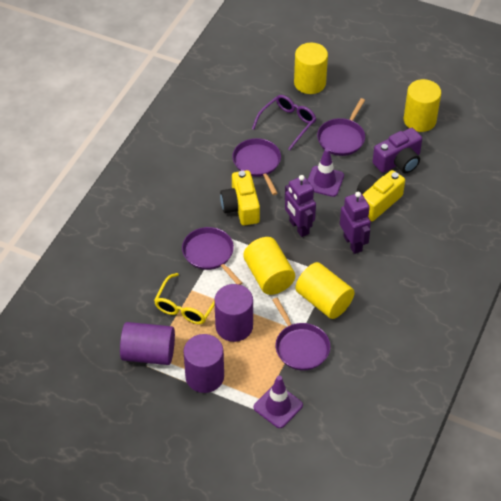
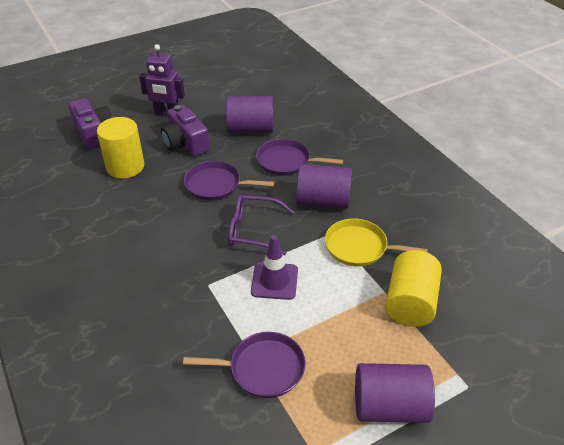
purple camera: 1 -> 2
purple pan: 4 -> 3
purple robot: 2 -> 1
purple traffic cone: 2 -> 1
yellow camera: 2 -> 0
yellow cylinder: 4 -> 2
yellow glasses: 1 -> 0
yellow pan: 0 -> 1

